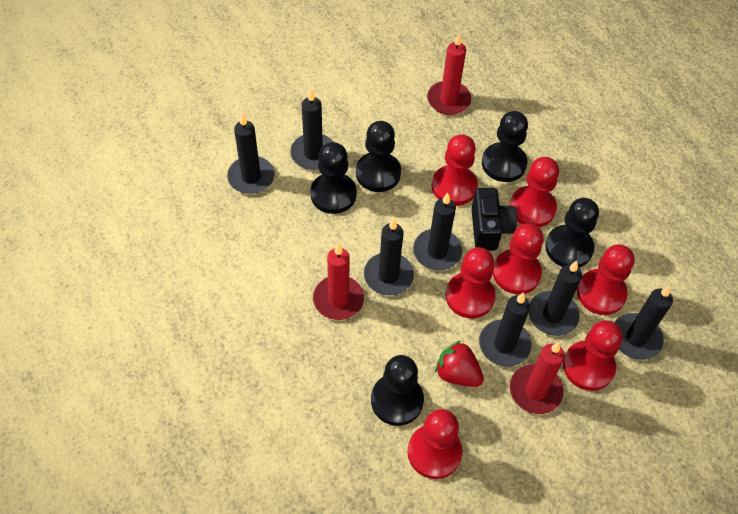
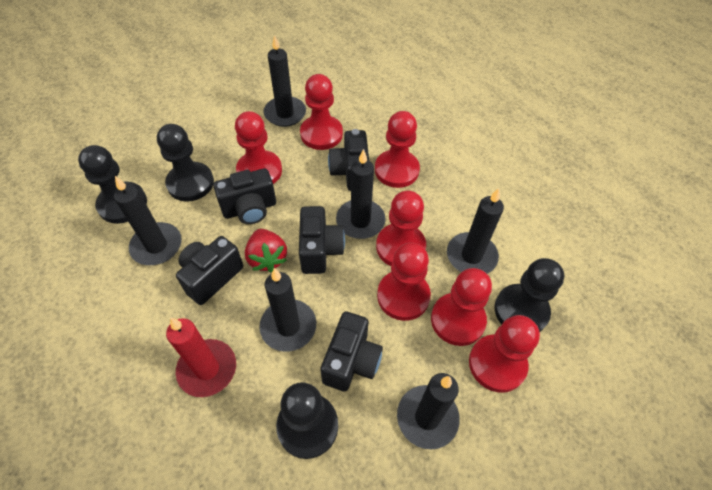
black camera: 1 -> 5
black candle: 7 -> 6
black pawn: 5 -> 4
red candle: 3 -> 1

